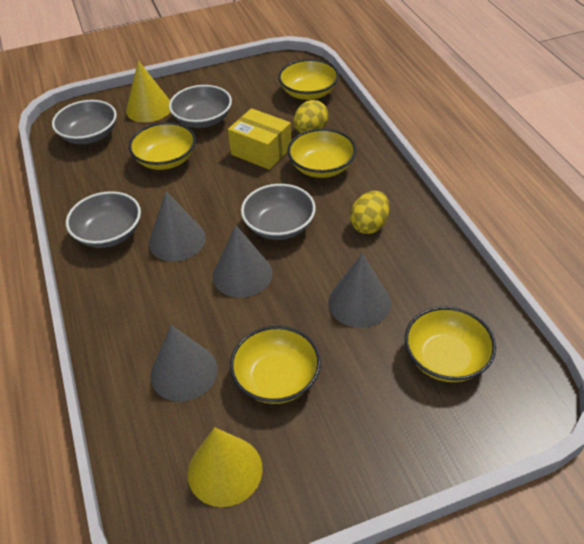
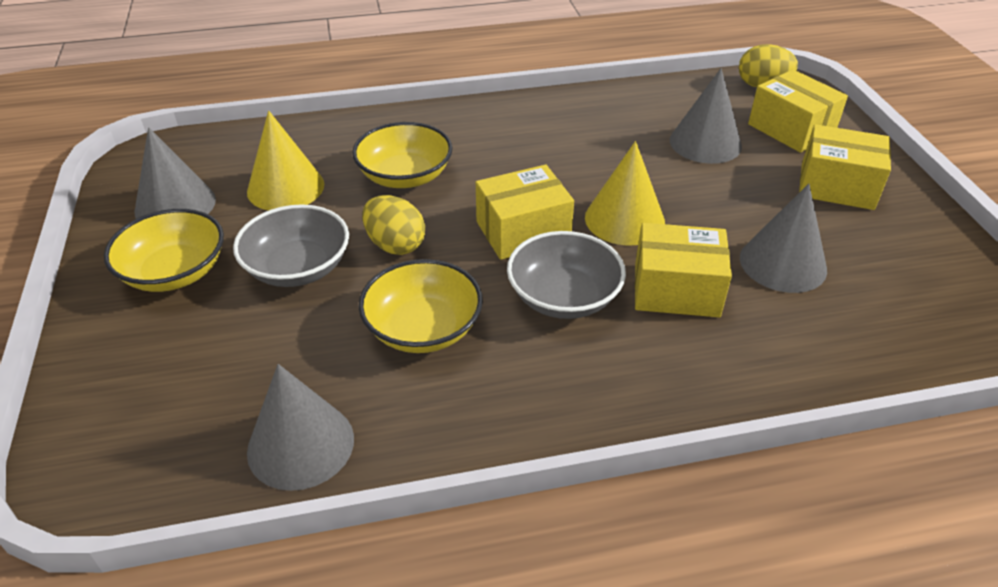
grey bowl: 4 -> 2
yellow bowl: 5 -> 3
yellow box: 1 -> 4

